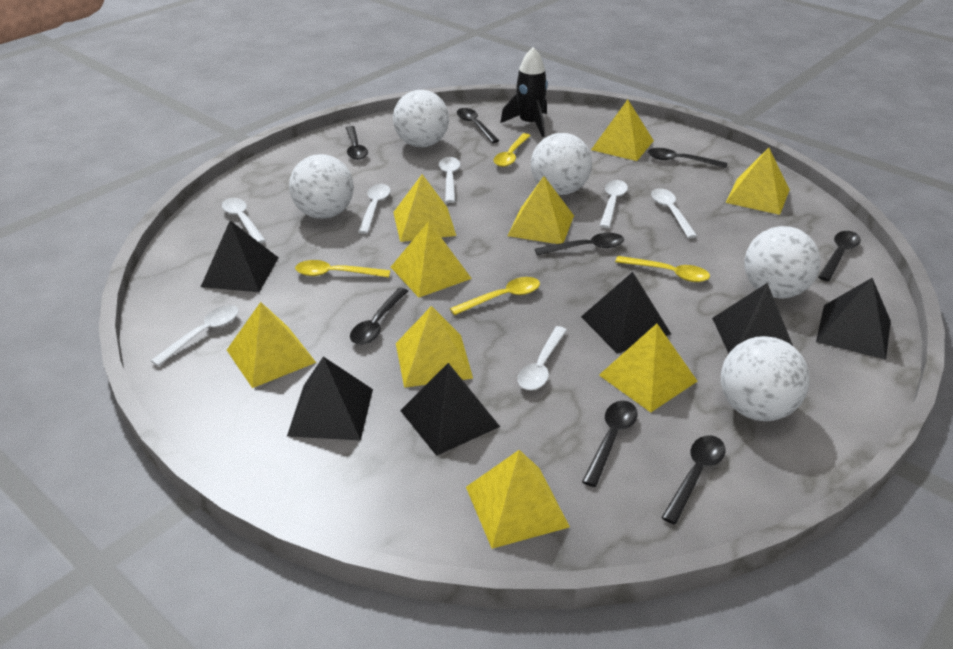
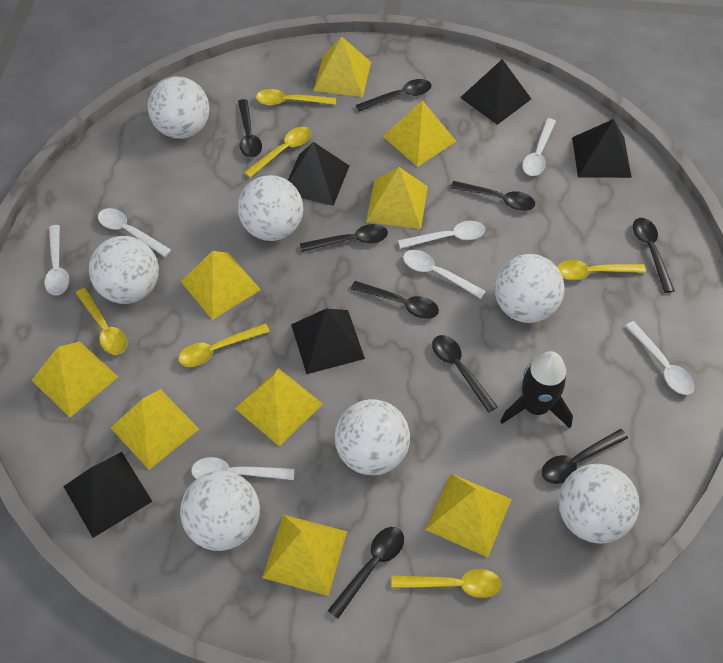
black pyramid: 6 -> 5
black spoon: 8 -> 9
white ball: 5 -> 7
yellow spoon: 4 -> 6

